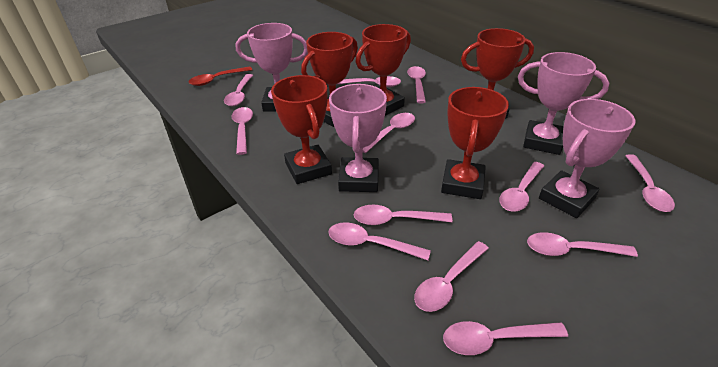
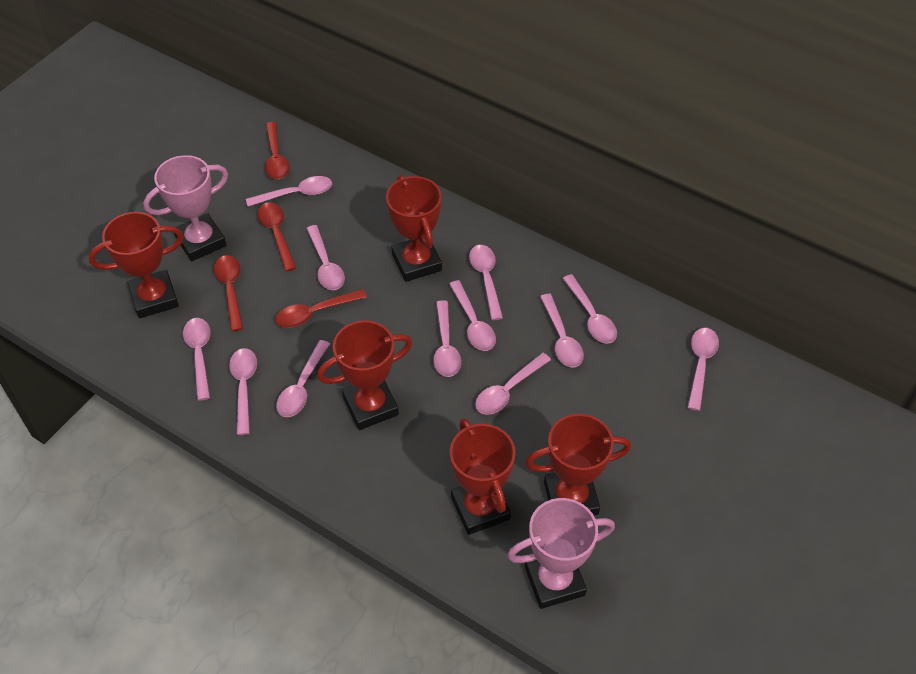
pink trophy: 4 -> 2
red spoon: 1 -> 4

